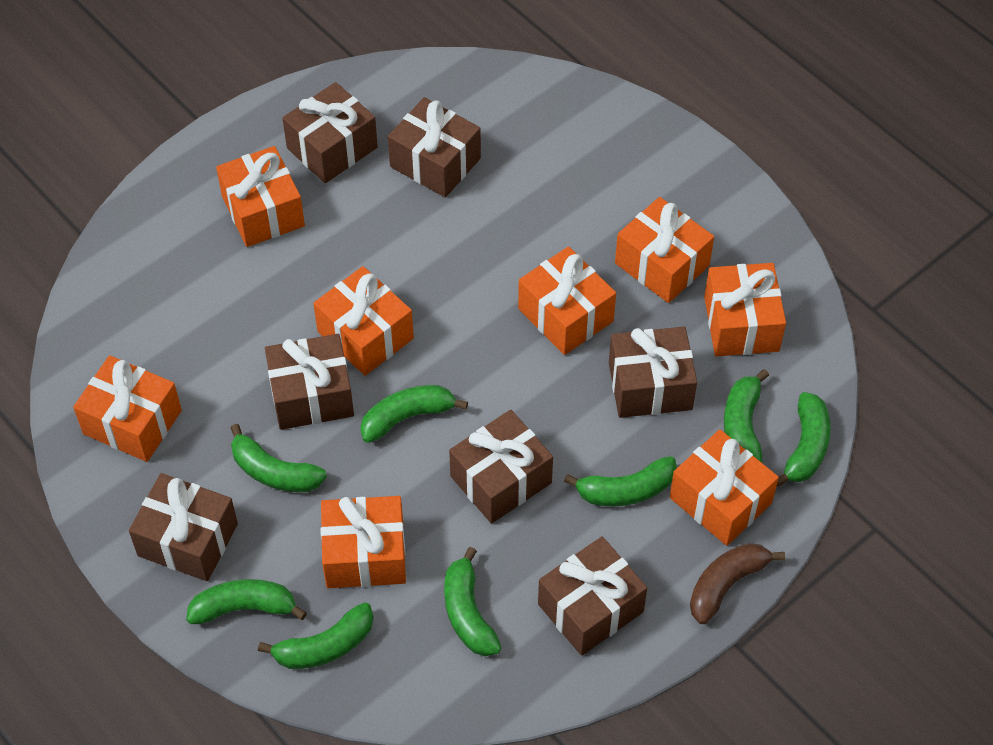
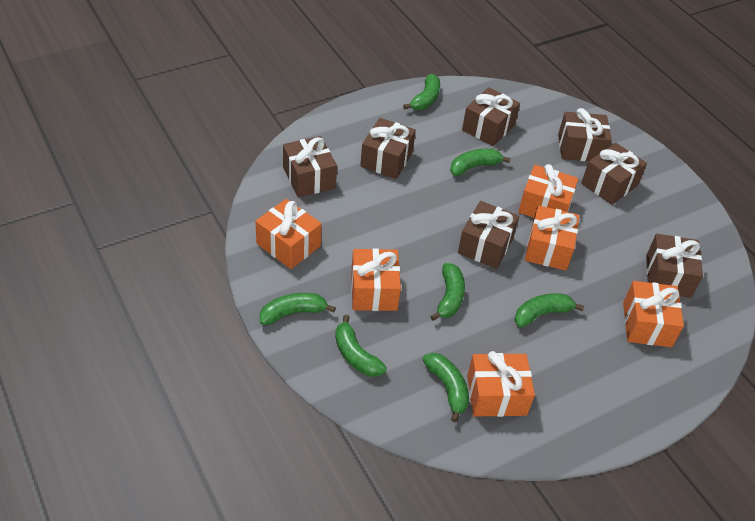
brown banana: 1 -> 0
green banana: 8 -> 7
orange gift: 8 -> 6

